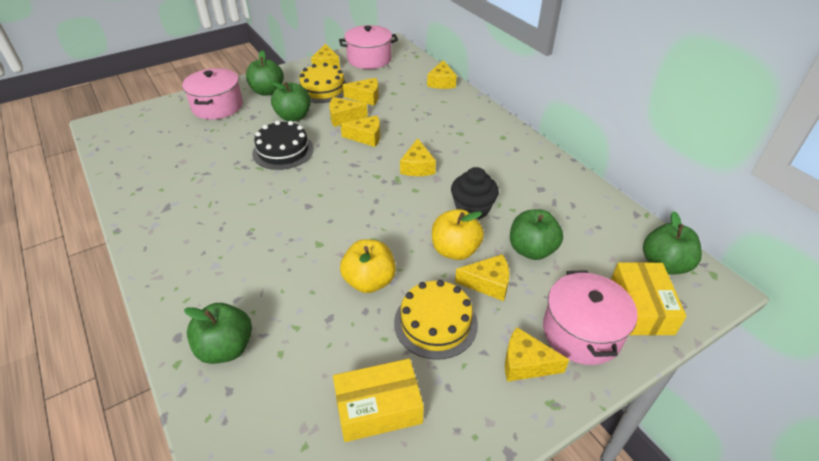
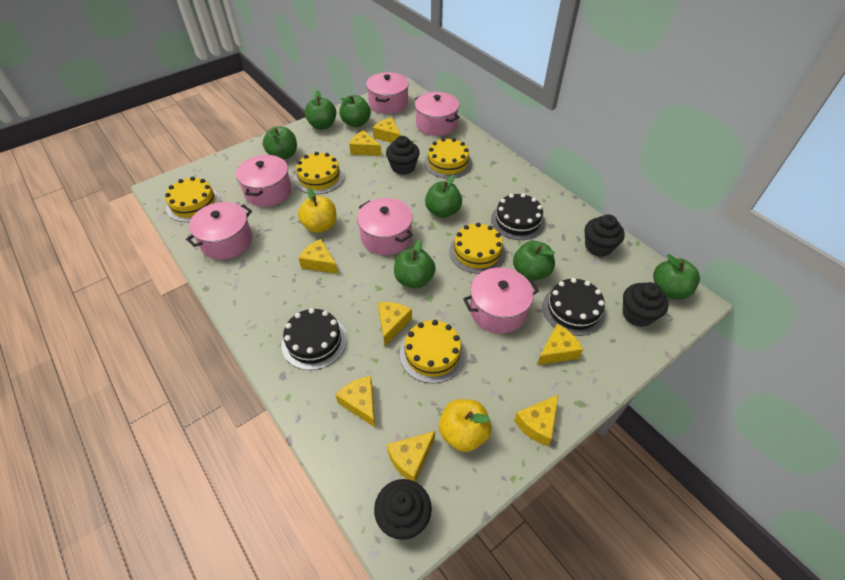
black cake: 1 -> 3
black cupcake: 1 -> 4
green apple: 5 -> 7
pink pot: 3 -> 6
yellow box: 2 -> 0
yellow cake: 2 -> 5

